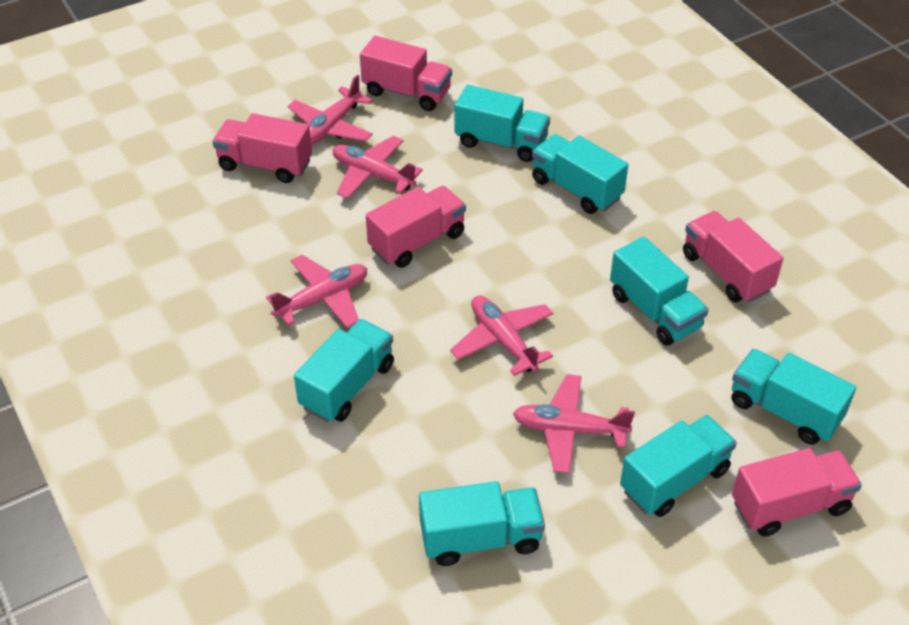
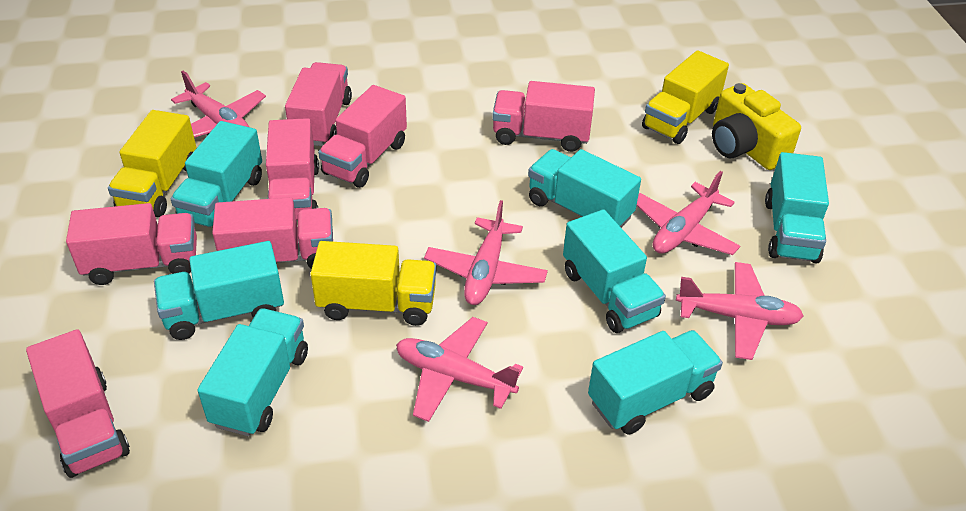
pink truck: 5 -> 7
yellow camera: 0 -> 1
yellow truck: 0 -> 3

